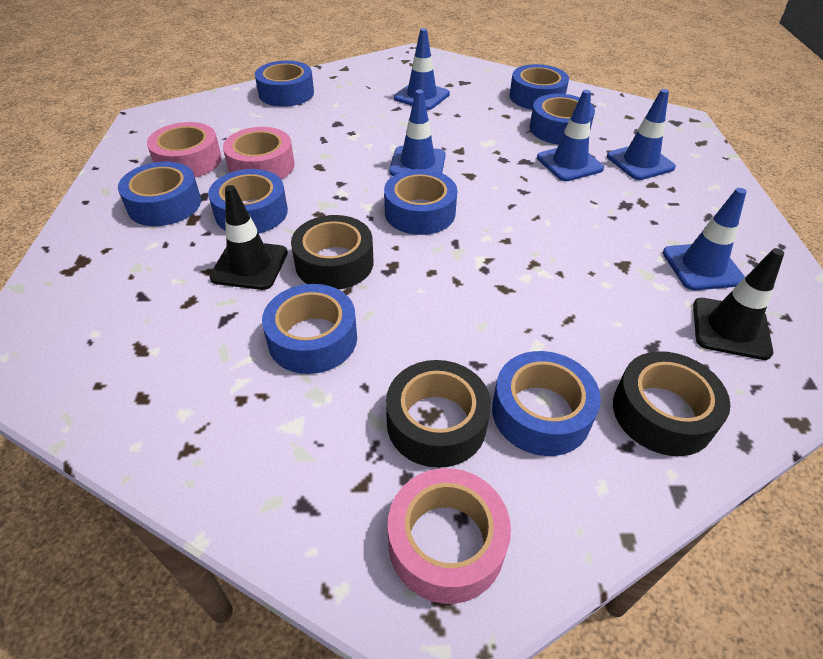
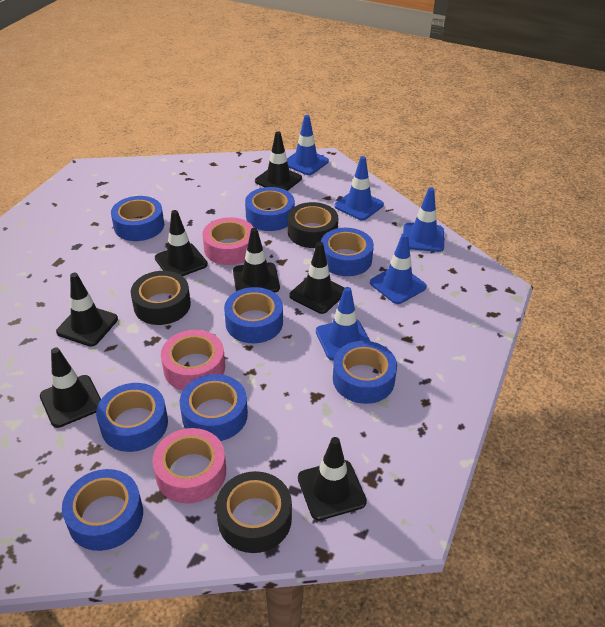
black traffic cone: 2 -> 7

